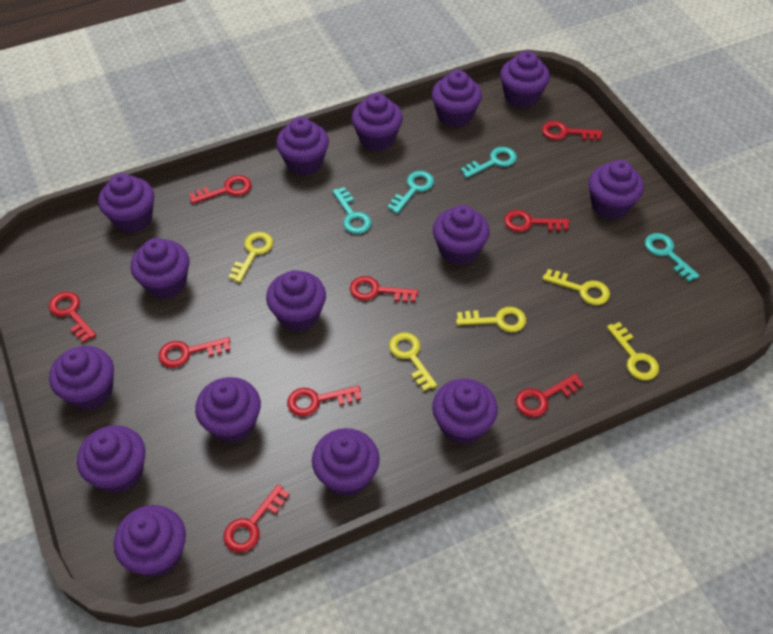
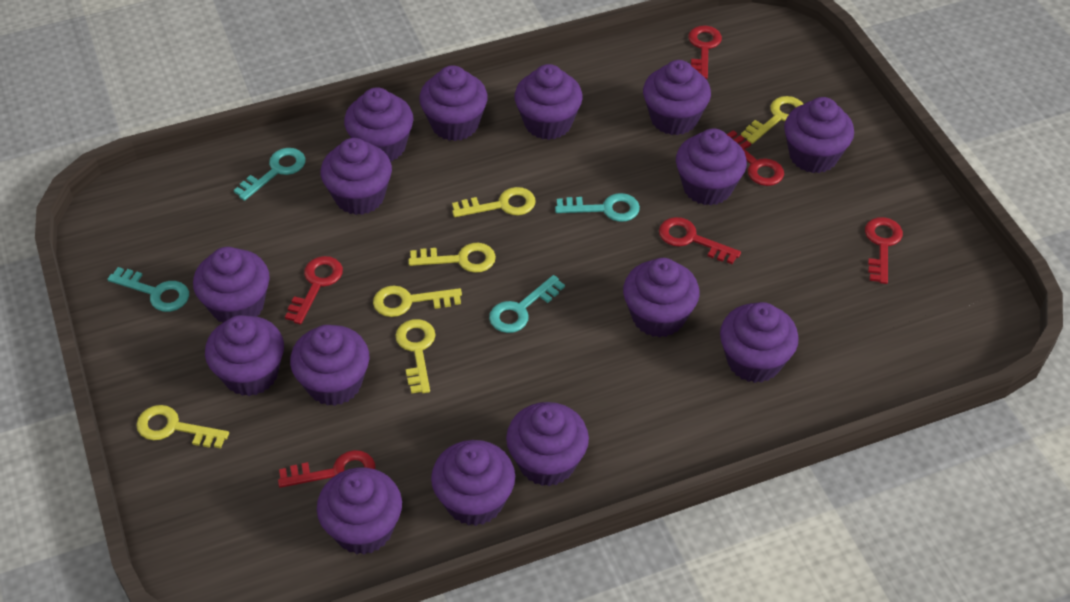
red key: 9 -> 6
yellow key: 5 -> 6

